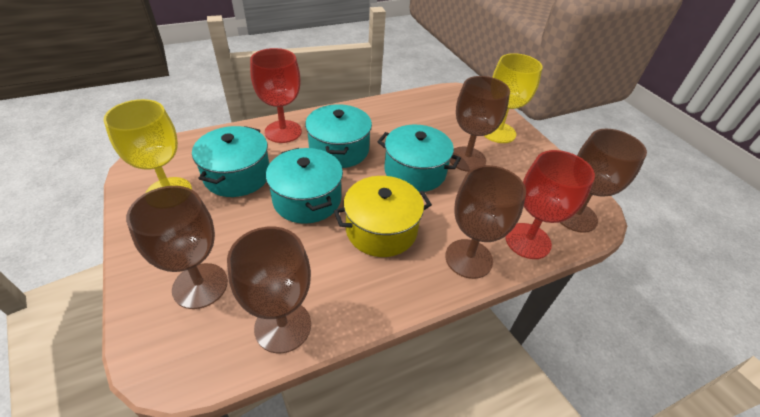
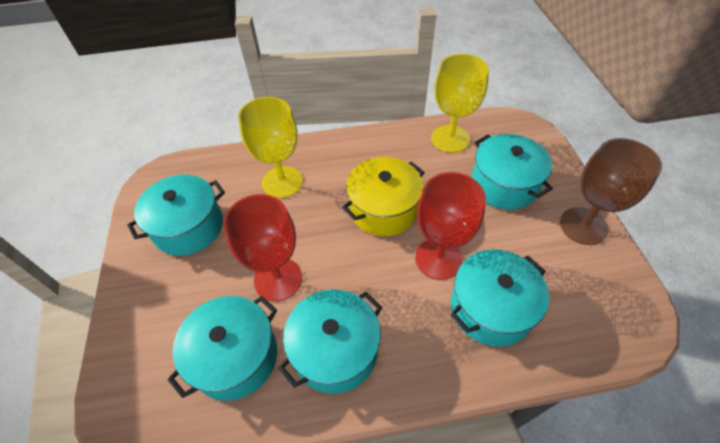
brown goblet: 5 -> 1
turquoise pot: 4 -> 5

